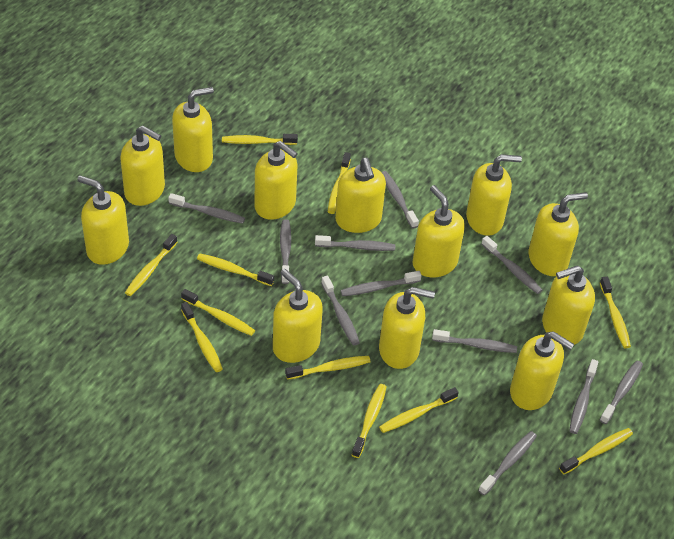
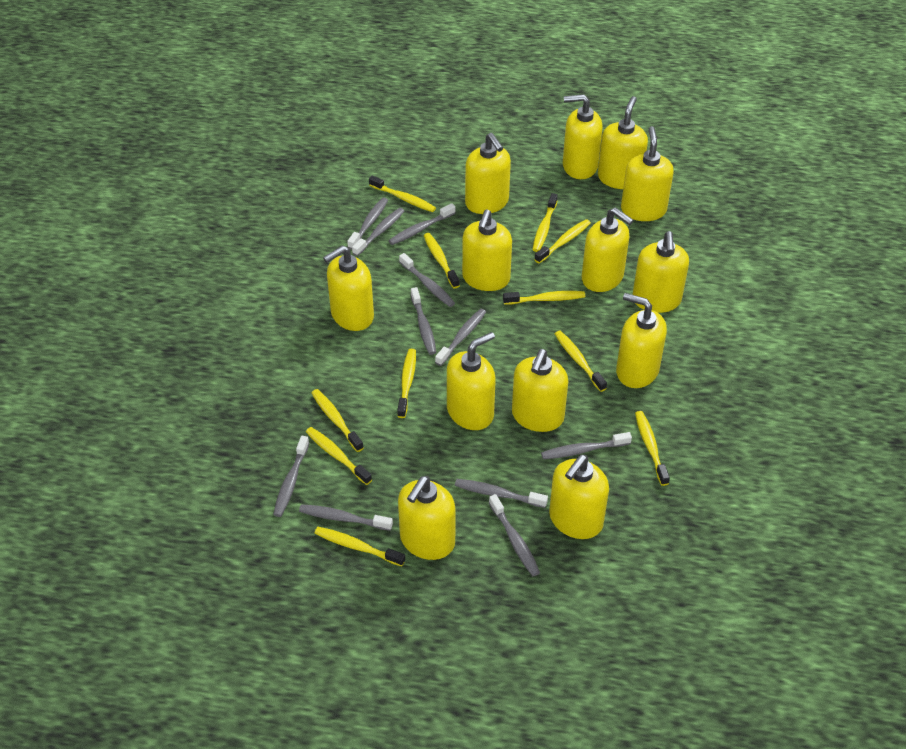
yellow soap dispenser: 12 -> 13

